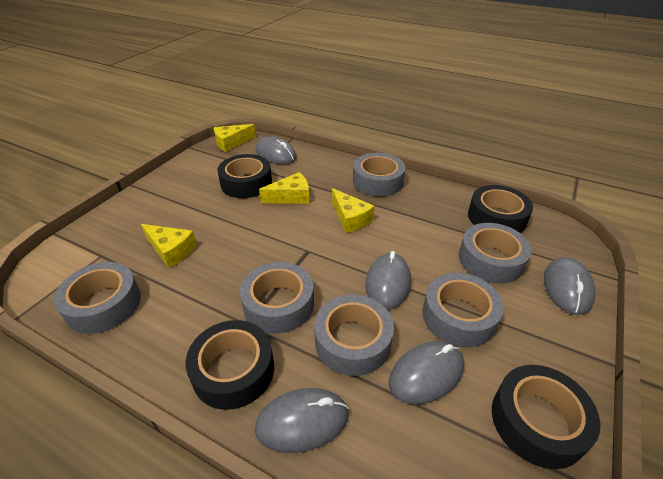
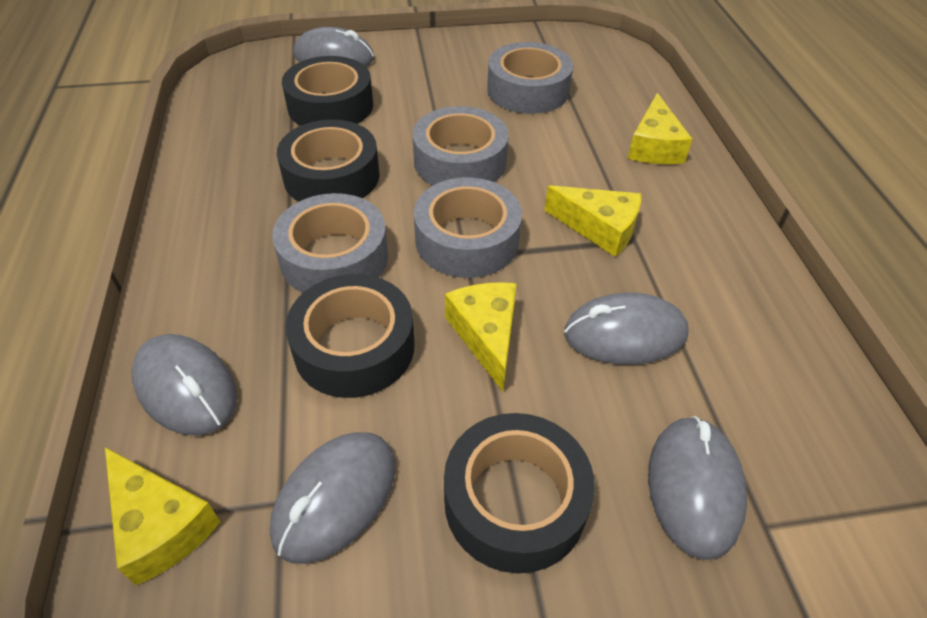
grey tape: 6 -> 4

